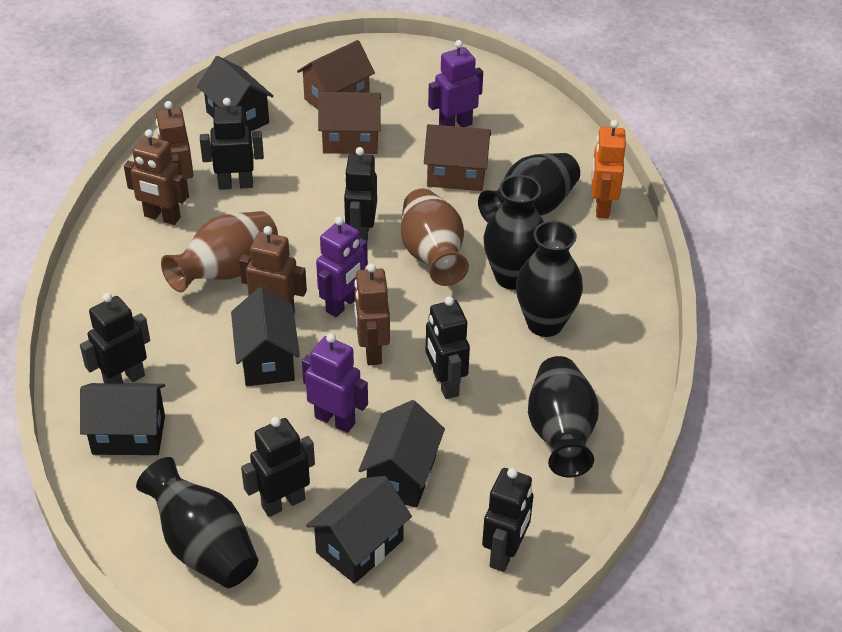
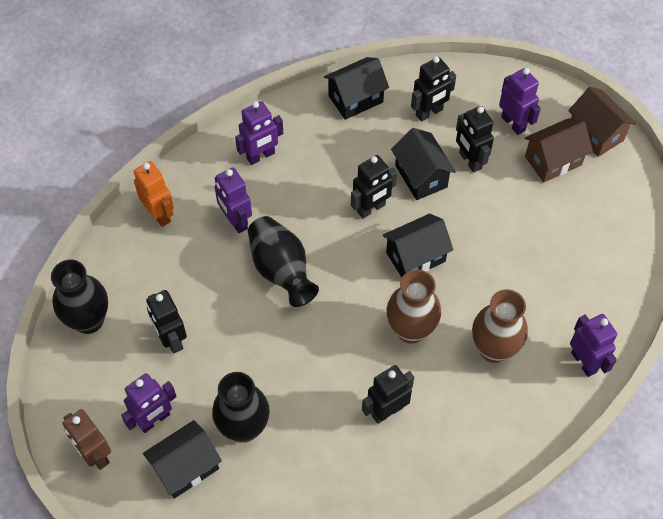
black house: 5 -> 4
black robot: 6 -> 5
black vase: 5 -> 3
brown house: 3 -> 2
brown robot: 4 -> 1
purple robot: 3 -> 5

